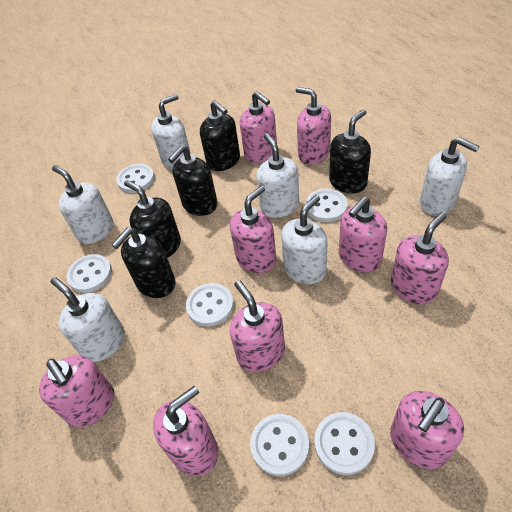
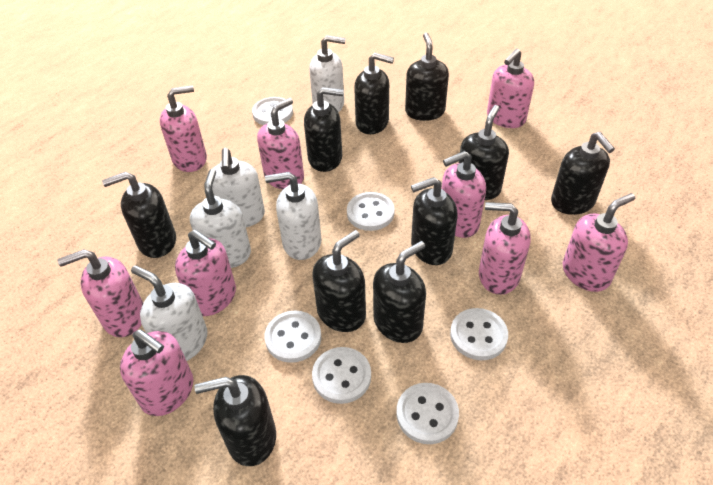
black soap dispenser: 5 -> 10
white soap dispenser: 6 -> 5

